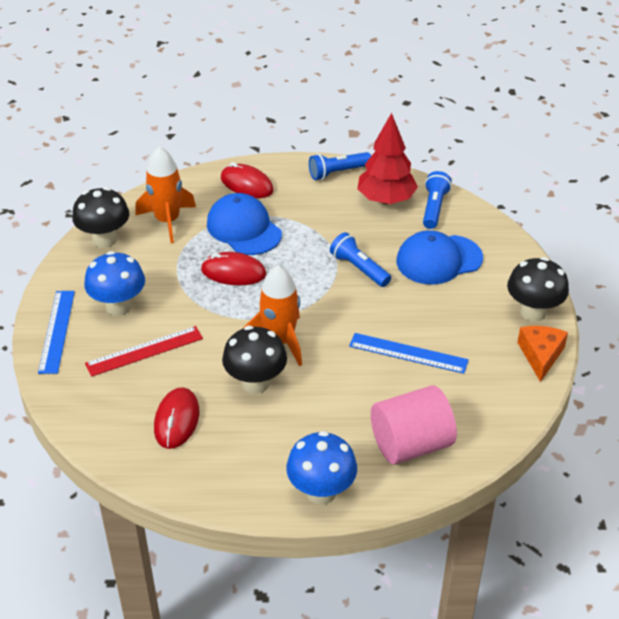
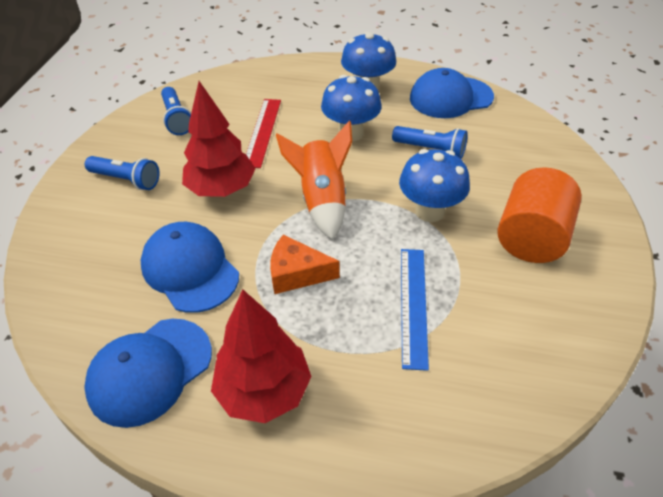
black mushroom: 3 -> 0
blue cap: 2 -> 3
blue mushroom: 2 -> 3
blue ruler: 2 -> 1
orange cylinder: 0 -> 1
orange rocket: 2 -> 1
pink cylinder: 1 -> 0
red mouse: 3 -> 0
red tree: 1 -> 2

